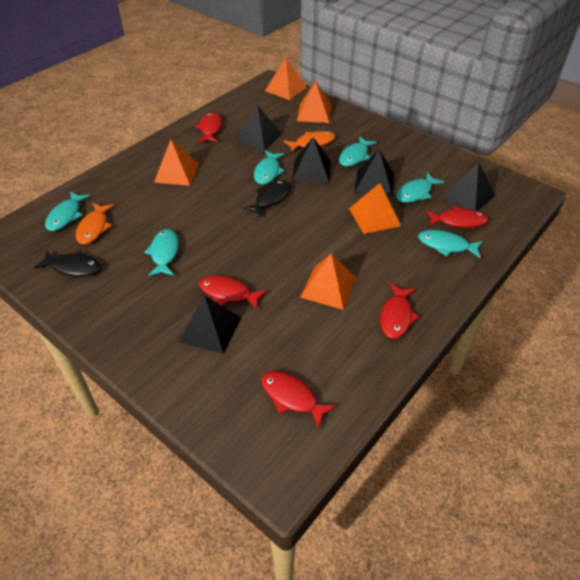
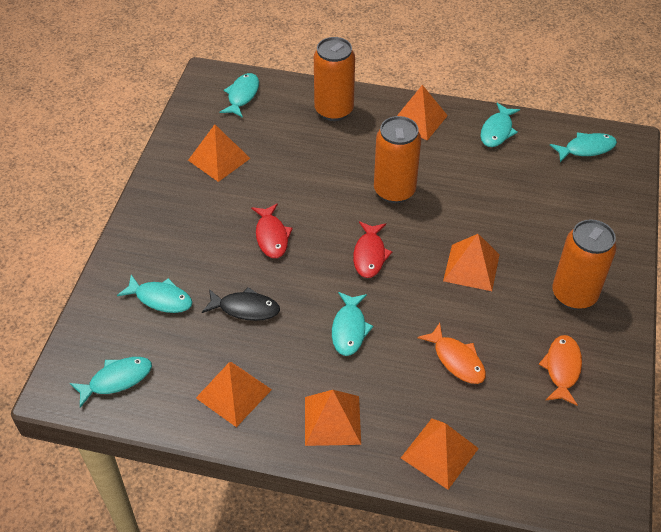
black fish: 2 -> 1
black pyramid: 5 -> 0
orange can: 0 -> 3
orange pyramid: 5 -> 6
red fish: 5 -> 2

